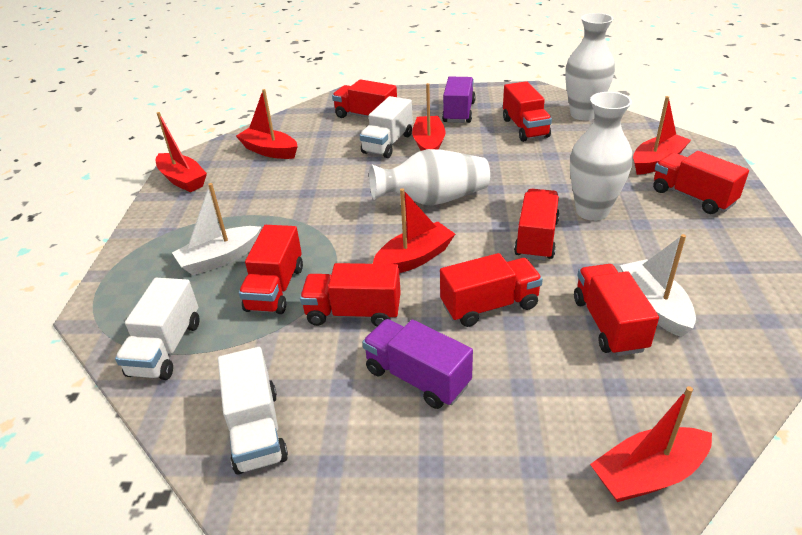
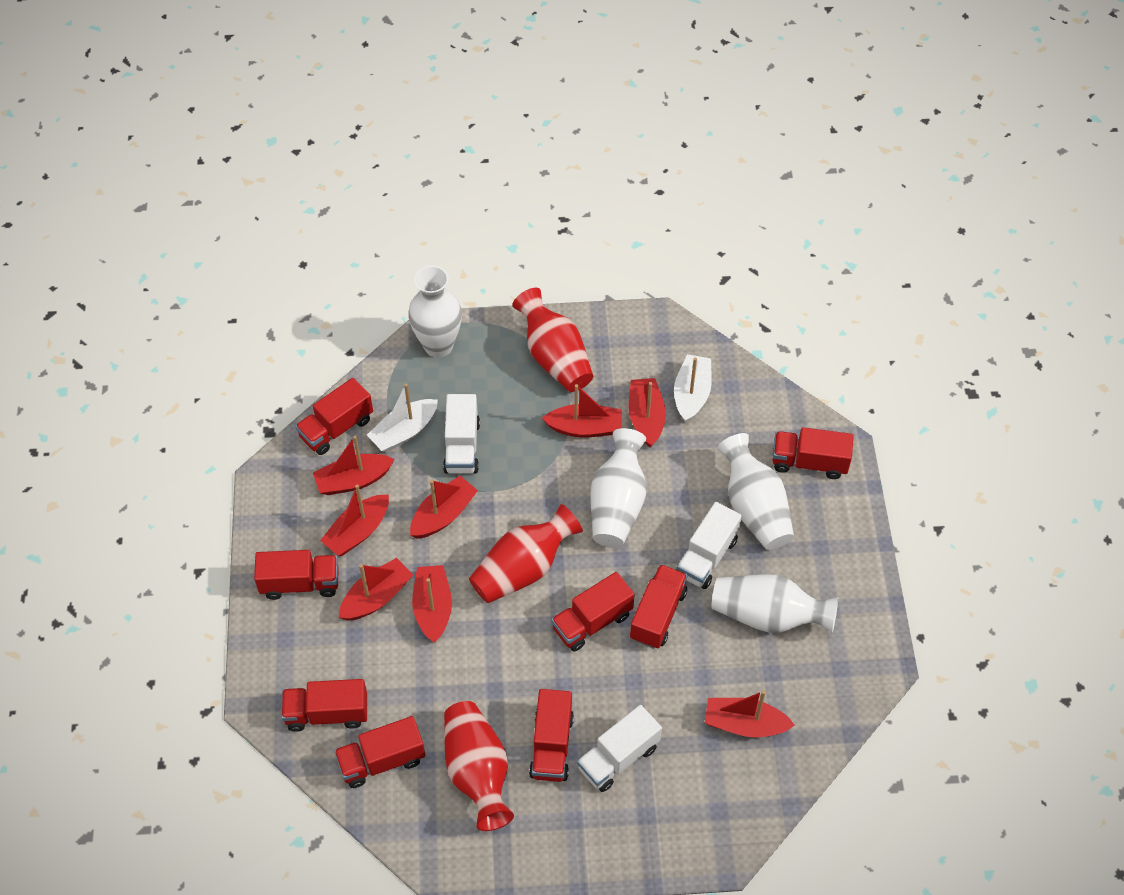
purple truck: 2 -> 0
red boat: 6 -> 8
red vase: 0 -> 3
white vase: 3 -> 4

